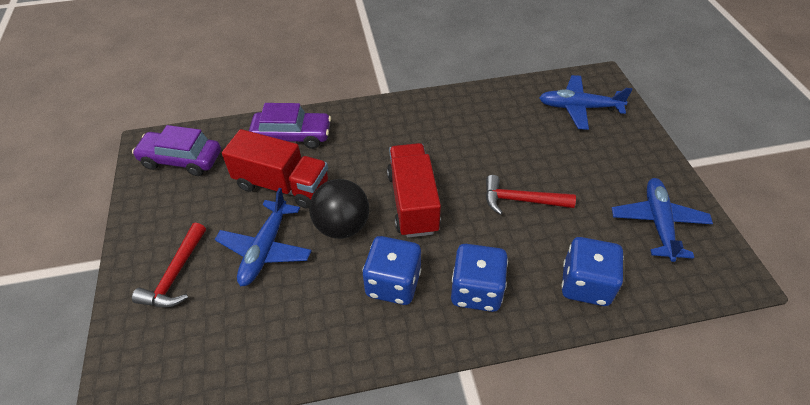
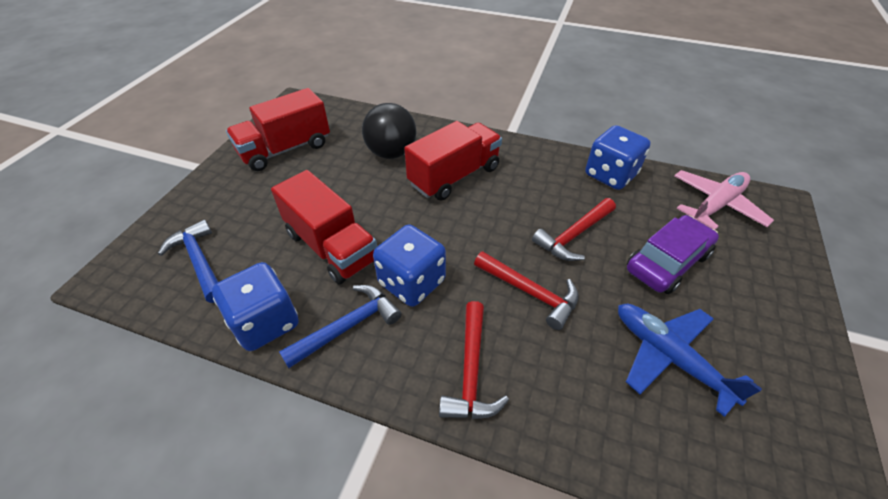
blue hammer: 0 -> 2
blue plane: 3 -> 1
pink plane: 0 -> 1
purple car: 2 -> 1
red hammer: 2 -> 3
red truck: 2 -> 3

